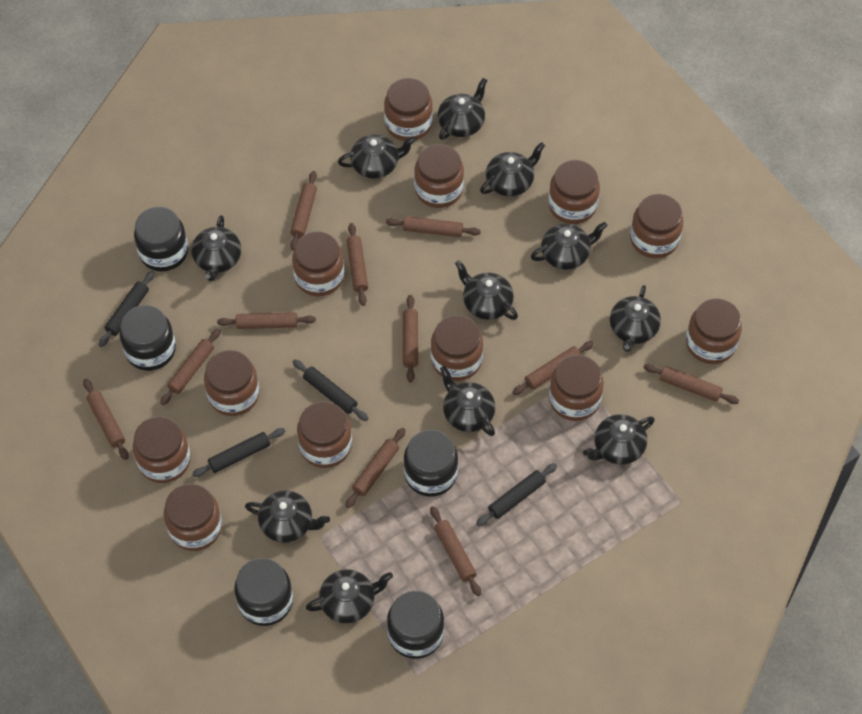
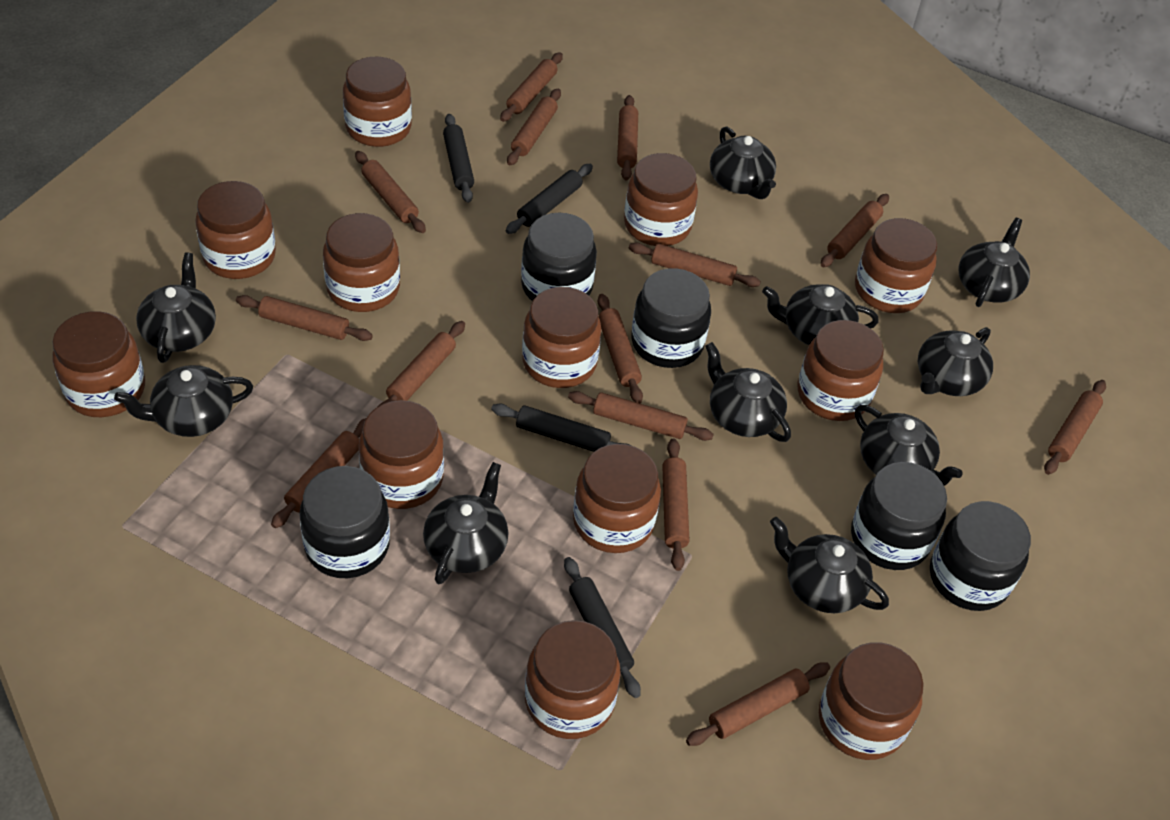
black teapot: 11 -> 10
brown rolling pin: 11 -> 14

